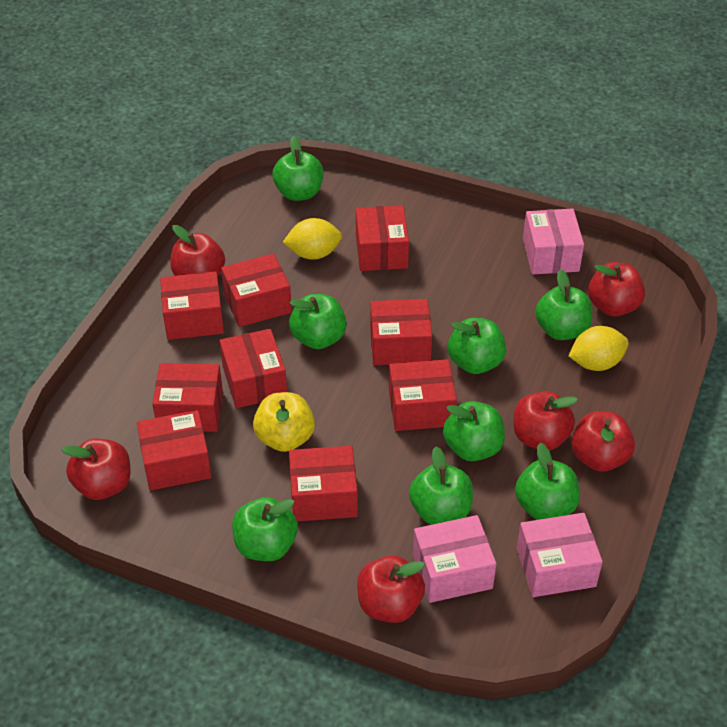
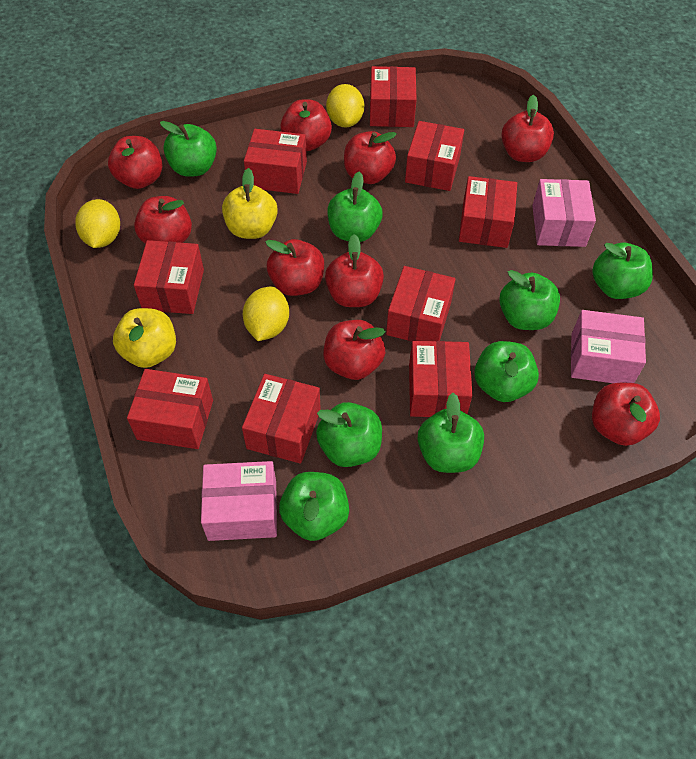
red apple: 6 -> 9
yellow apple: 1 -> 2
yellow lemon: 2 -> 3

